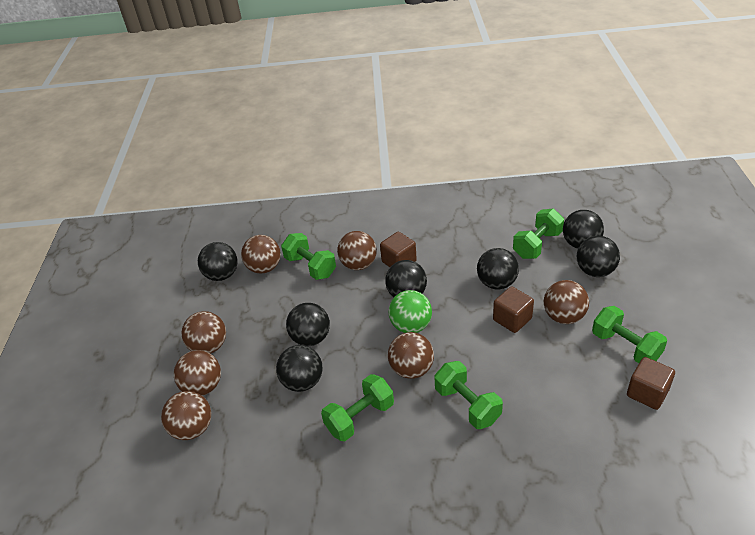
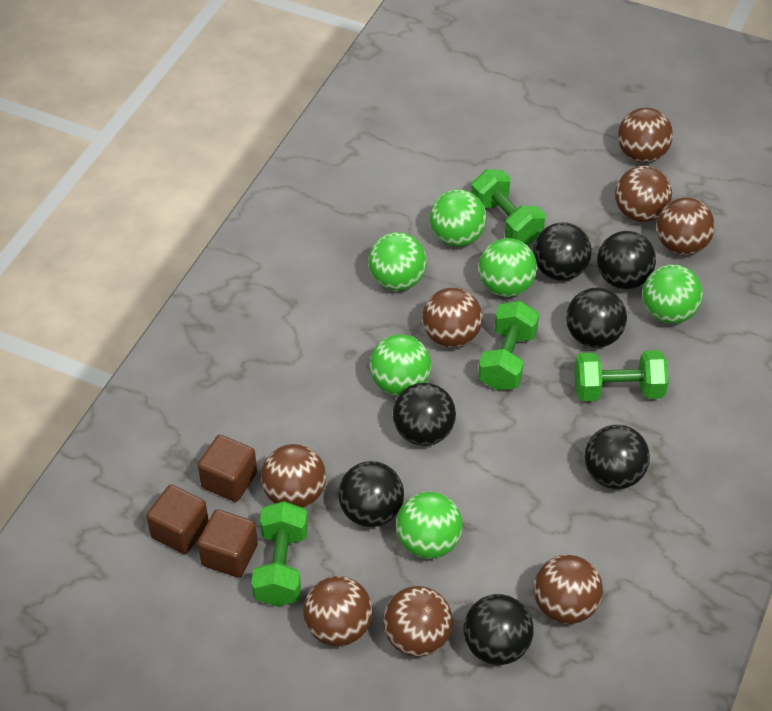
brown ball: 7 -> 8
green ball: 1 -> 6
green dumbbell: 5 -> 4

